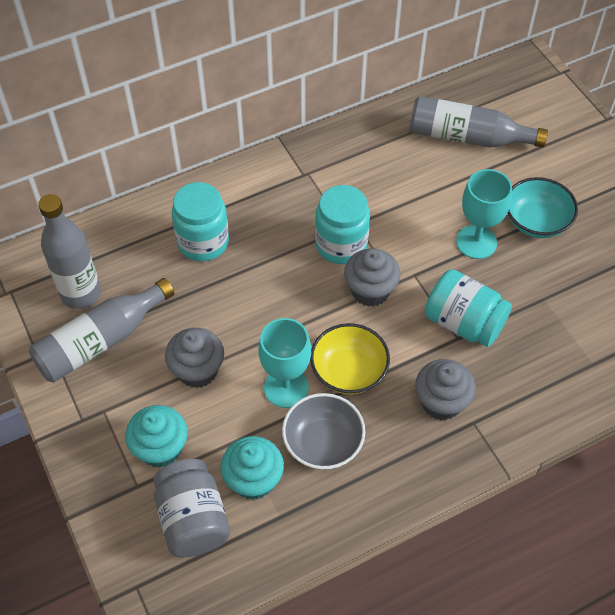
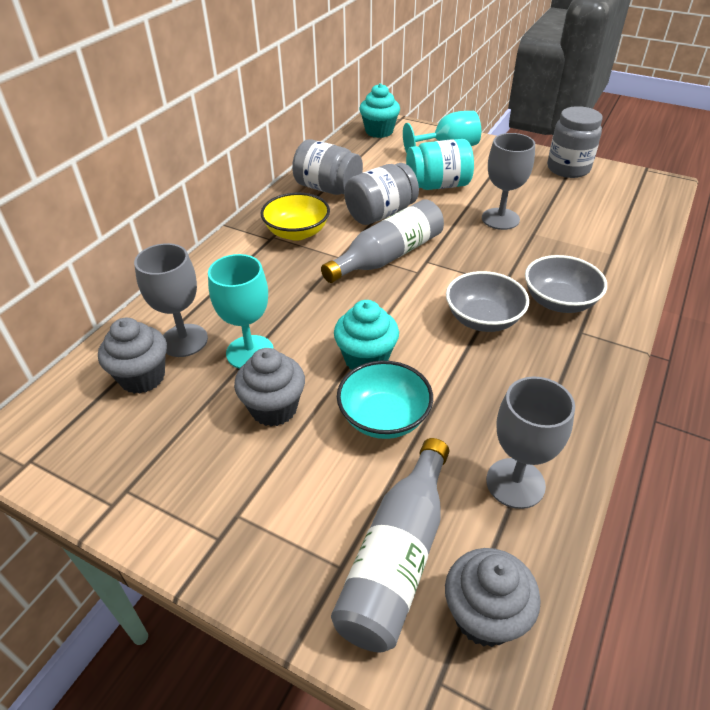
grey bottle: 3 -> 2
grey bowl: 1 -> 2
grey goblet: 0 -> 3
grey jar: 1 -> 3
turquoise jar: 3 -> 1

